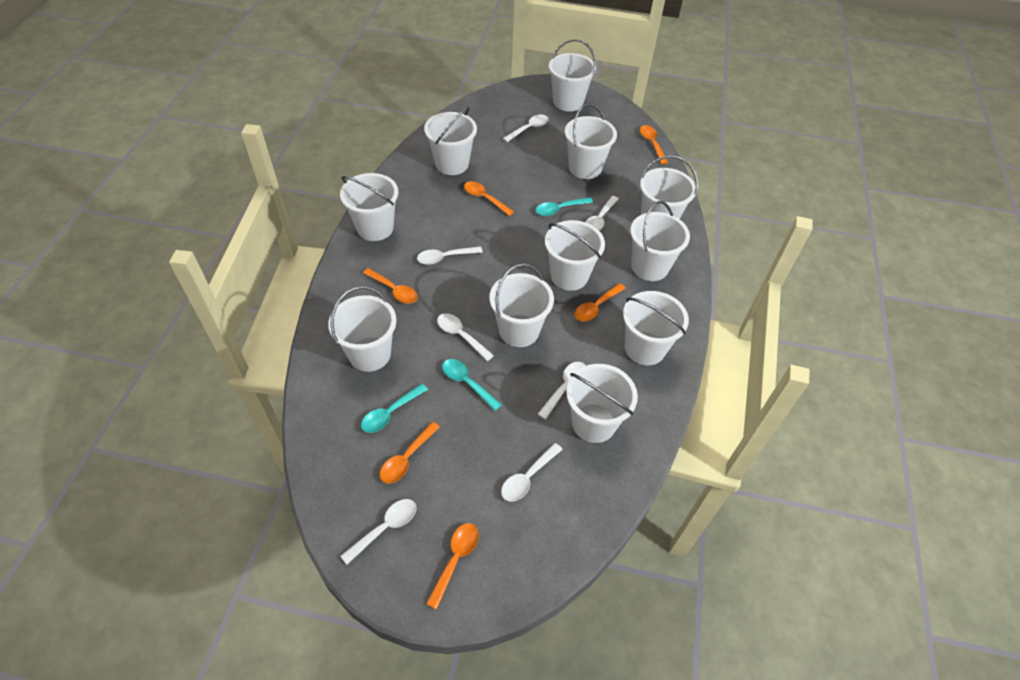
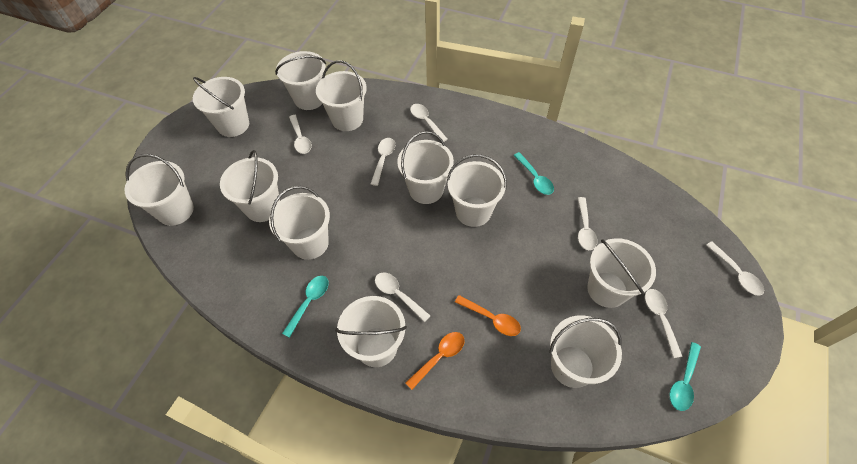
orange spoon: 6 -> 2

